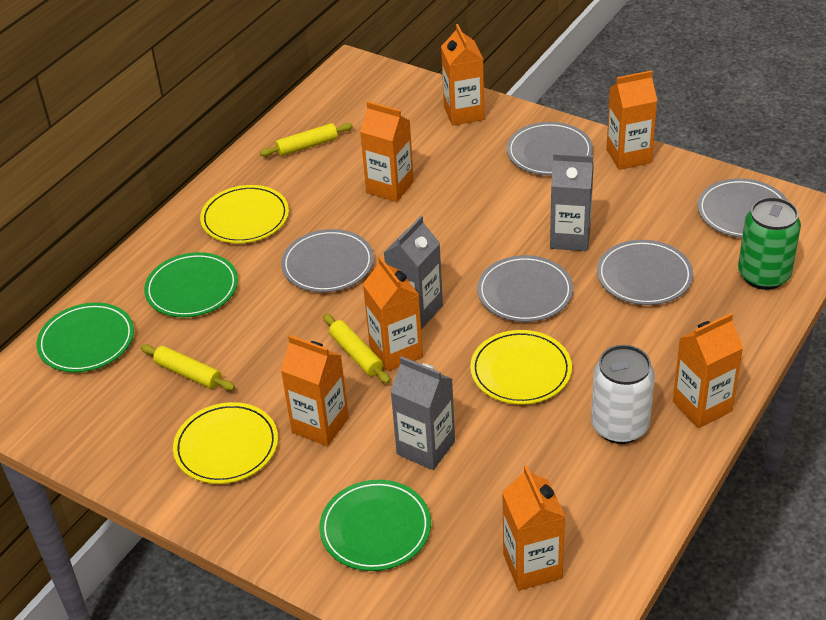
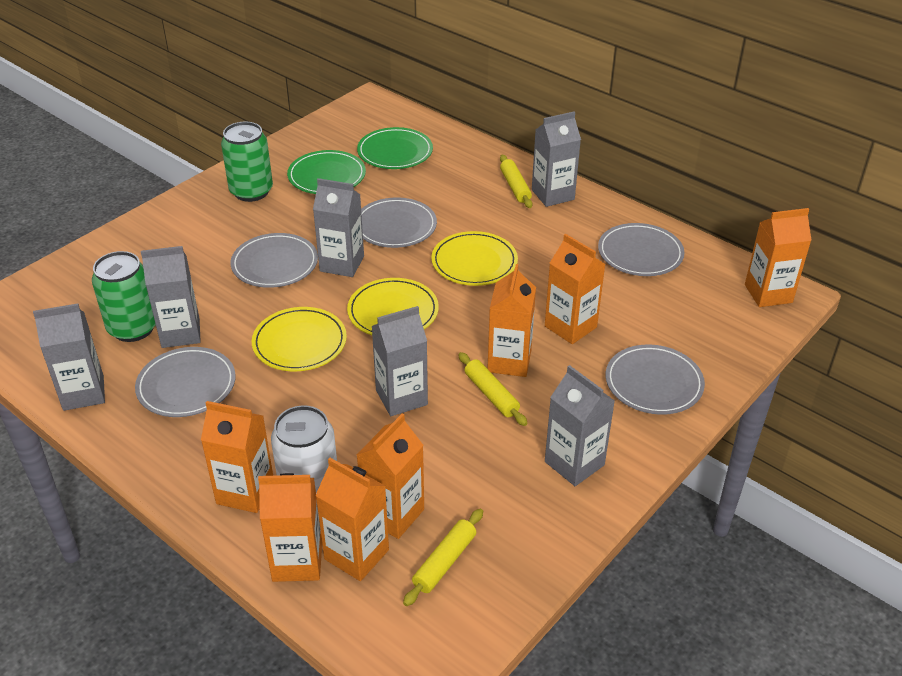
green can: 1 -> 2
green plate: 3 -> 2
grey carton: 3 -> 6

